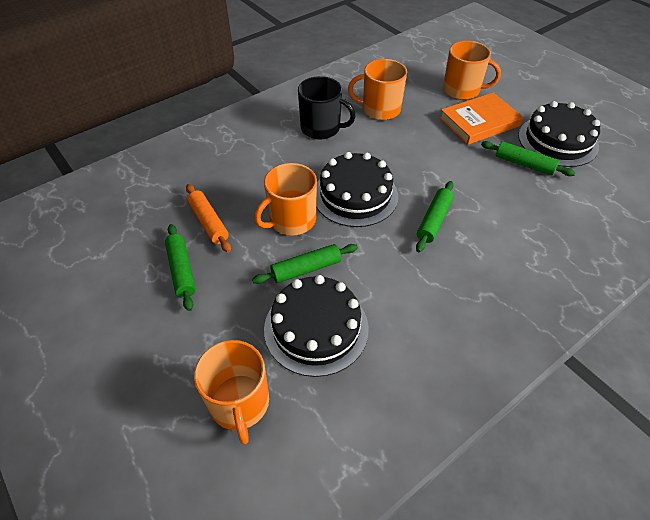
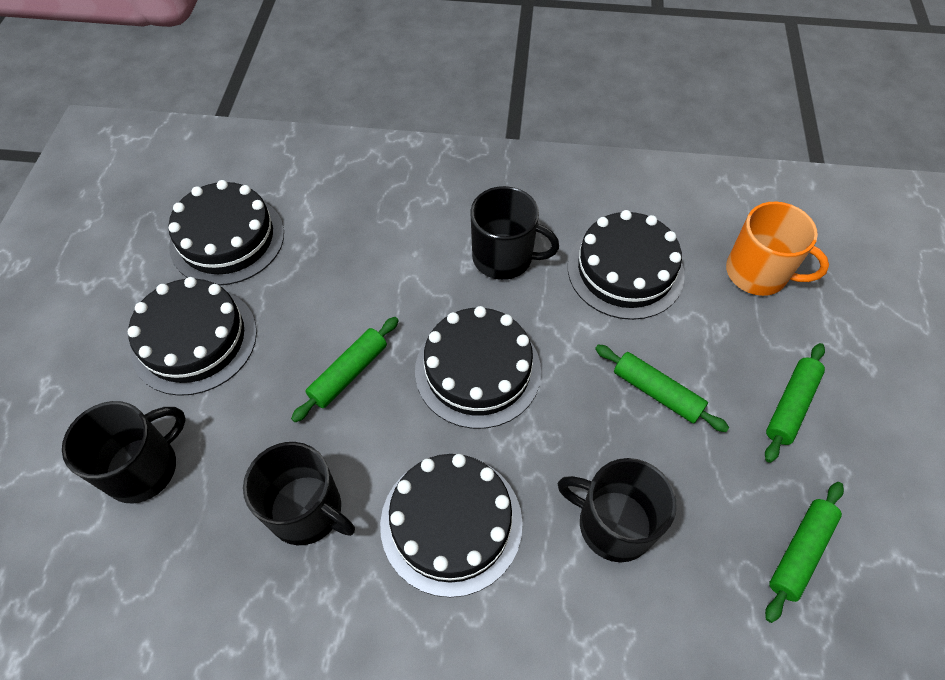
black cake: 3 -> 5
black mug: 1 -> 4
orange book: 1 -> 0
orange mug: 4 -> 1
orange rolling pin: 1 -> 0

